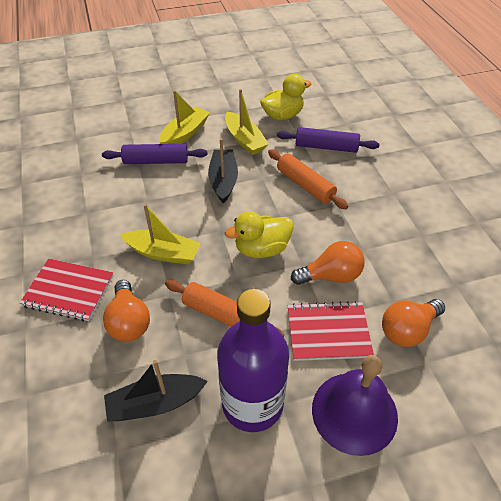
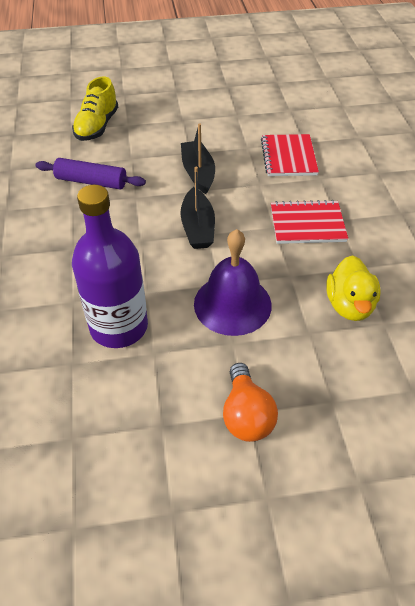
orange light bulb: 3 -> 1
orange rolling pin: 2 -> 0
purple rolling pin: 2 -> 1
yellow boat: 3 -> 0
yellow duck: 2 -> 1
yellow shoe: 0 -> 1

